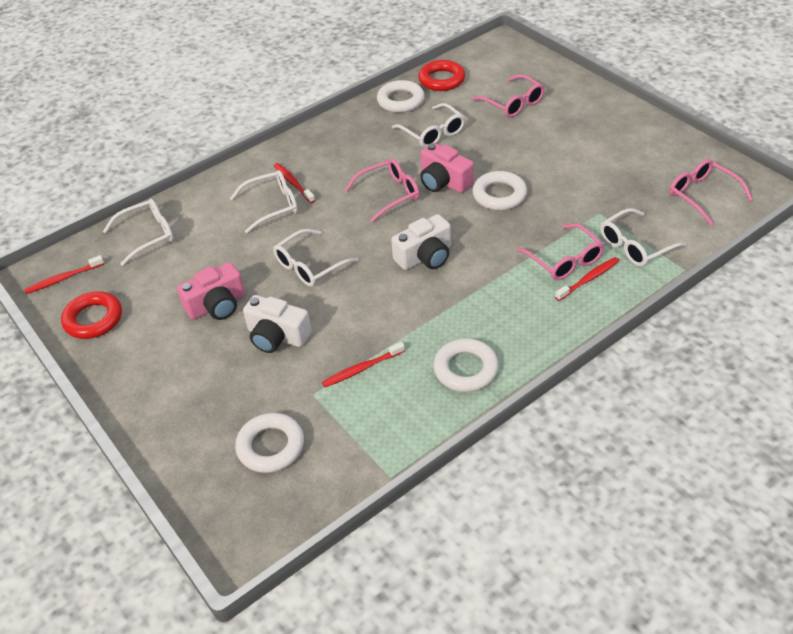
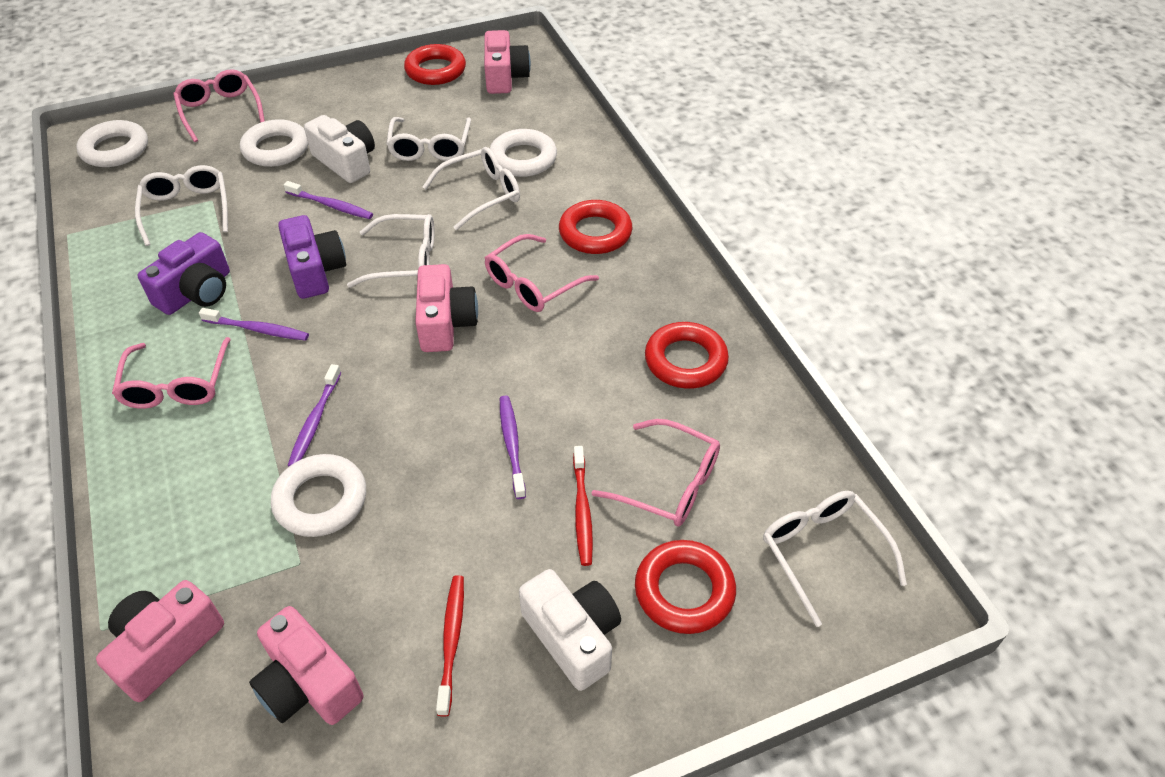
pink camera: 2 -> 4
purple camera: 0 -> 2
purple toothbrush: 0 -> 4
red ring: 2 -> 4
red toothbrush: 4 -> 2

